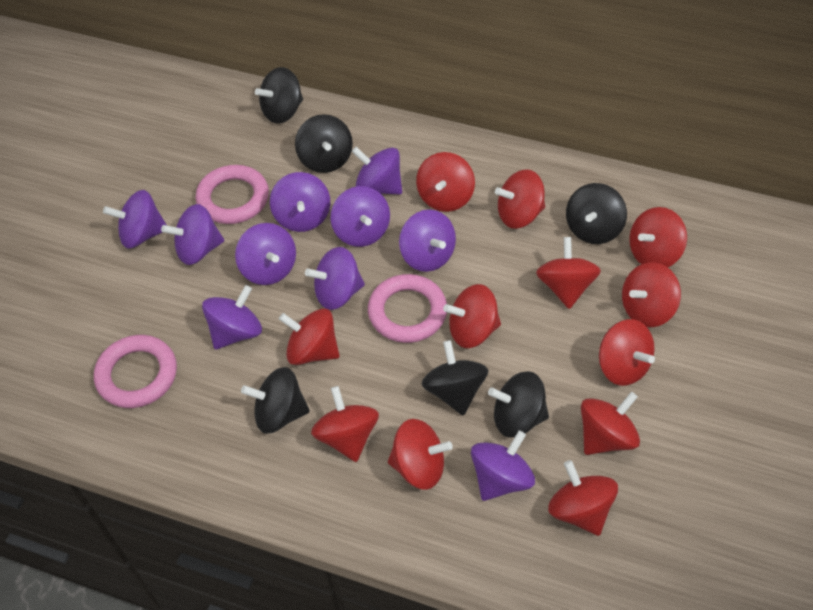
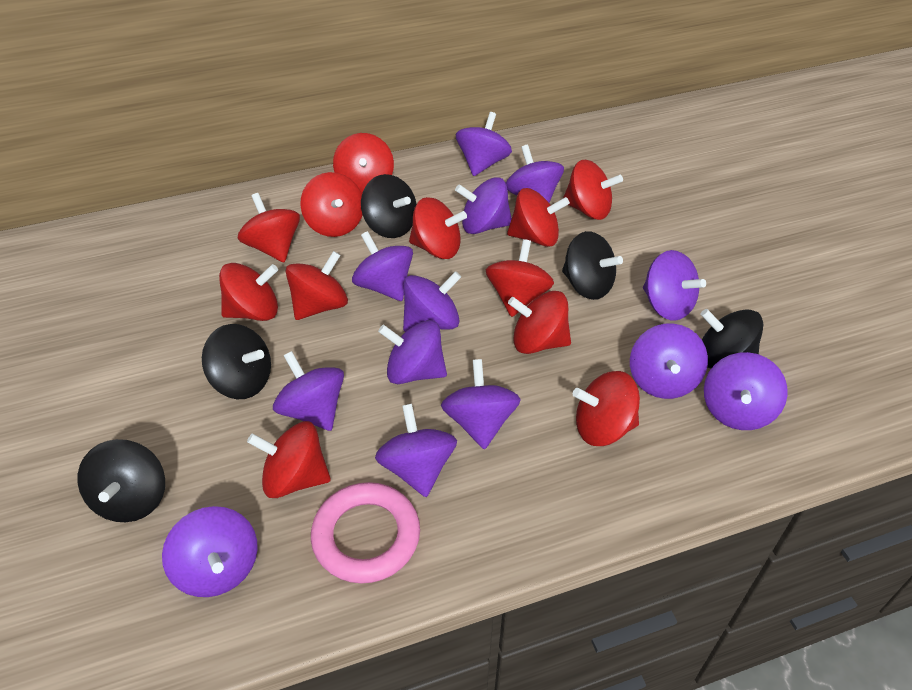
black spinning top: 6 -> 5
pink ring: 3 -> 1
purple spinning top: 10 -> 13

